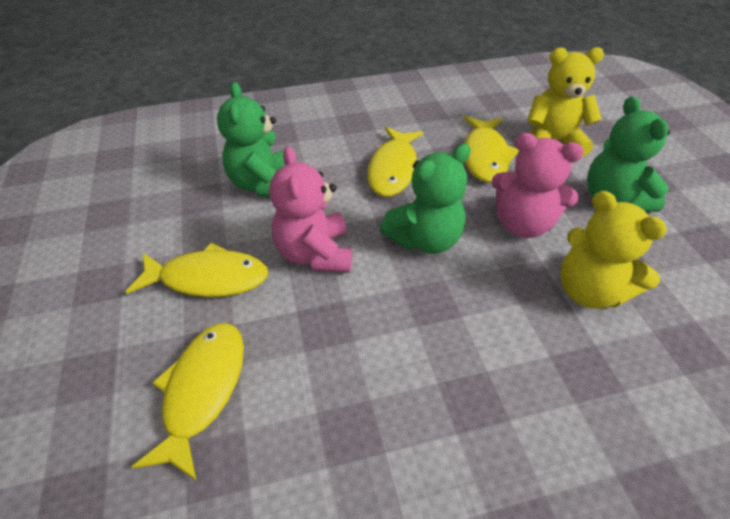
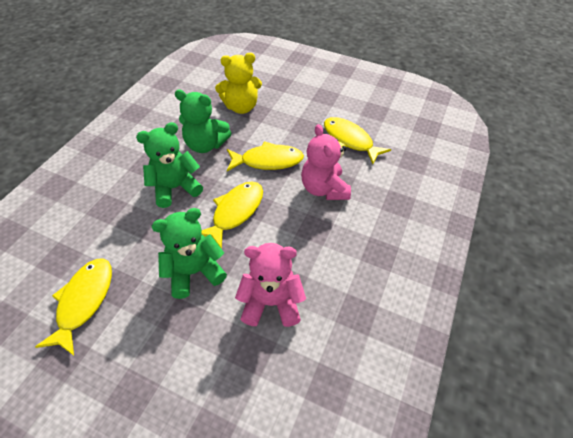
yellow teddy bear: 2 -> 1

